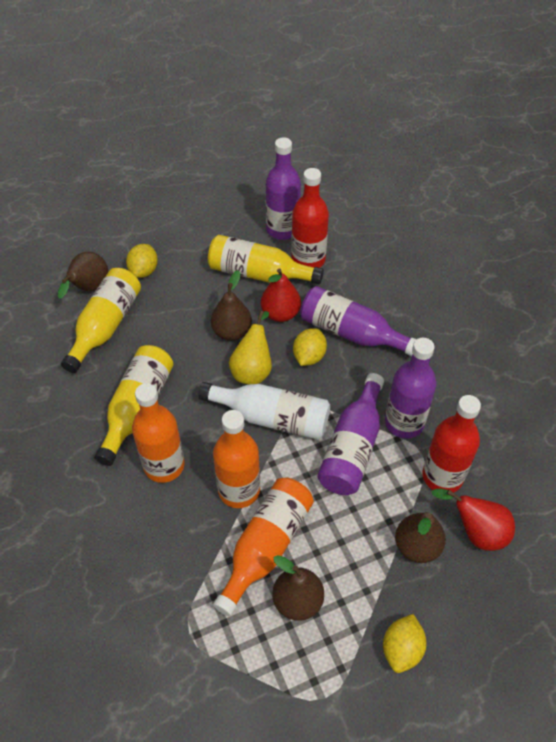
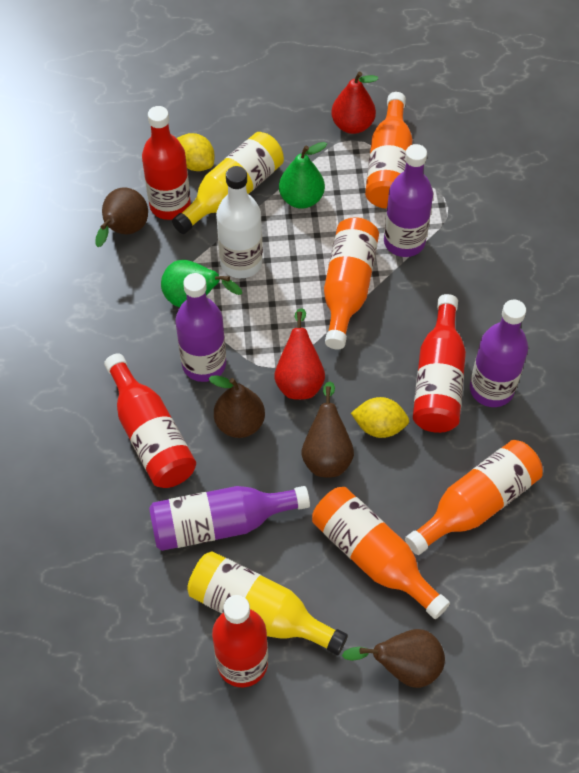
green pear: 0 -> 2
orange bottle: 3 -> 4
red bottle: 2 -> 4
yellow bottle: 3 -> 2
yellow lemon: 3 -> 2
yellow pear: 1 -> 0

